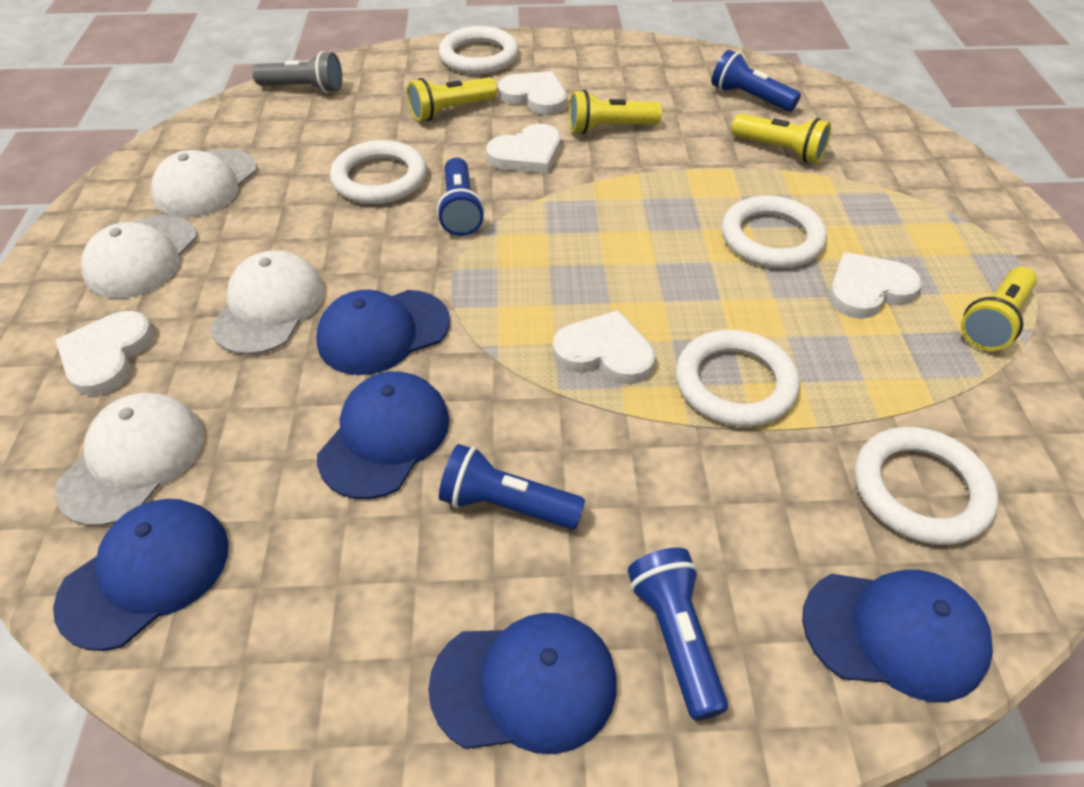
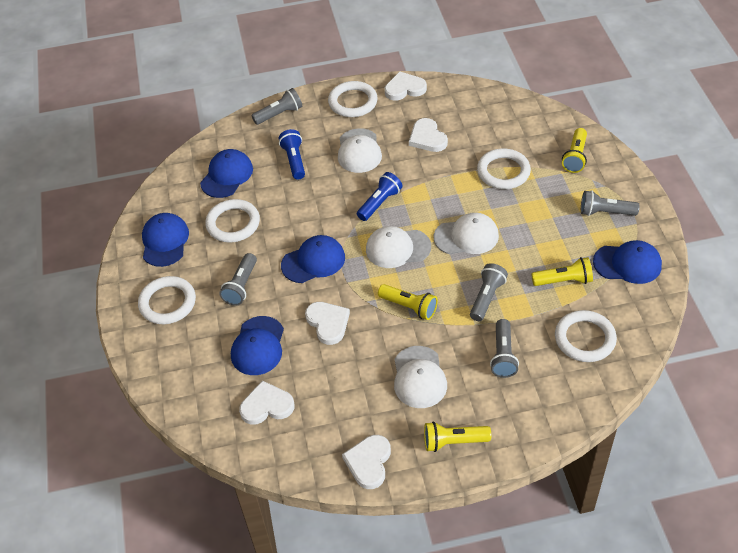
blue flashlight: 4 -> 2
grey flashlight: 1 -> 5

